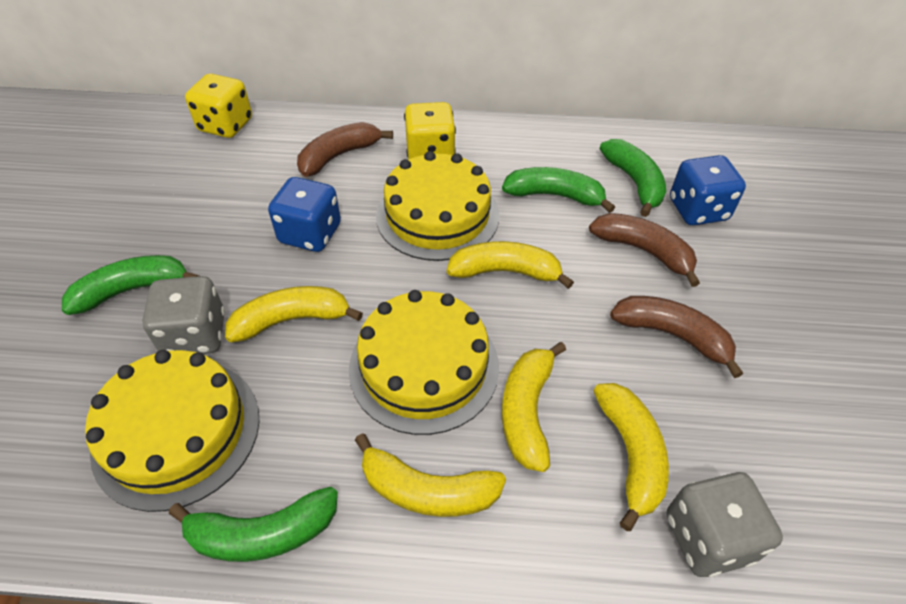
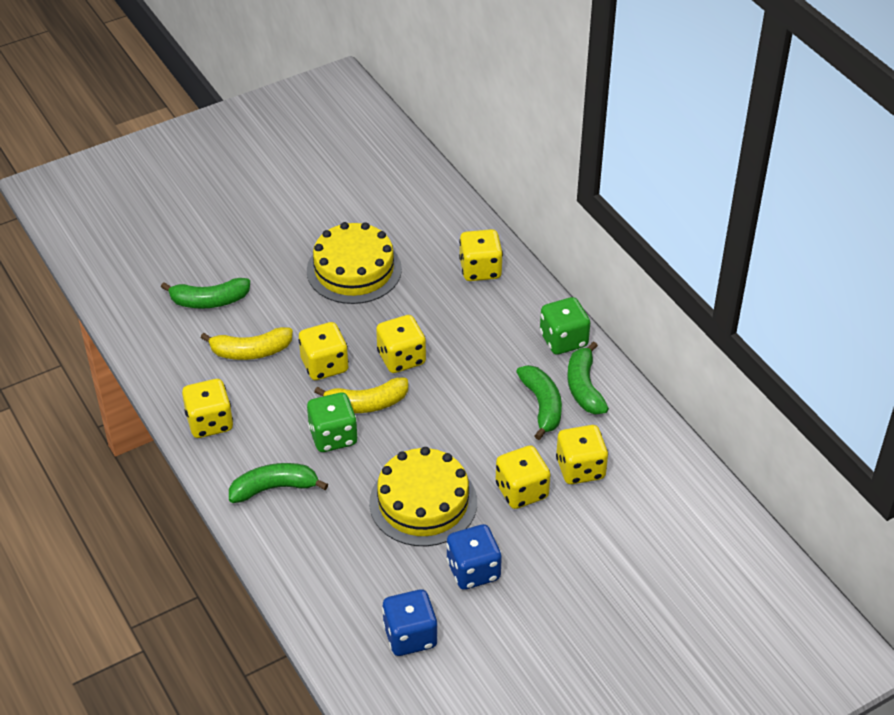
brown banana: 3 -> 0
green dice: 0 -> 2
grey dice: 2 -> 0
yellow banana: 5 -> 2
yellow cake: 3 -> 2
yellow dice: 2 -> 6

